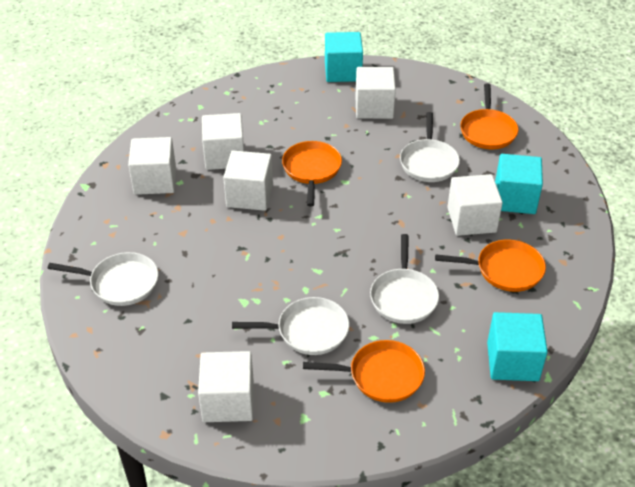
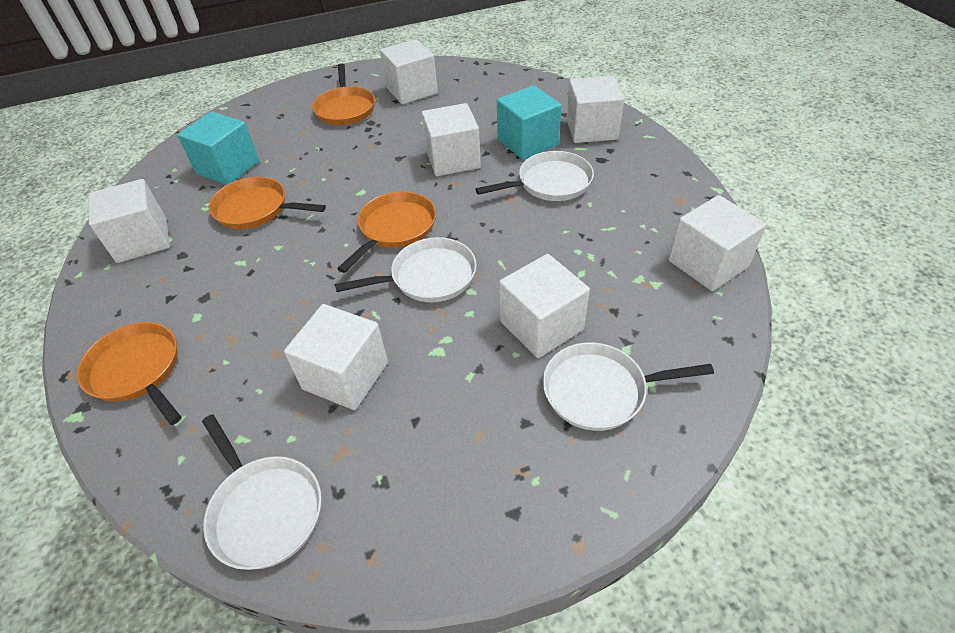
turquoise cube: 3 -> 2
white cube: 6 -> 7

